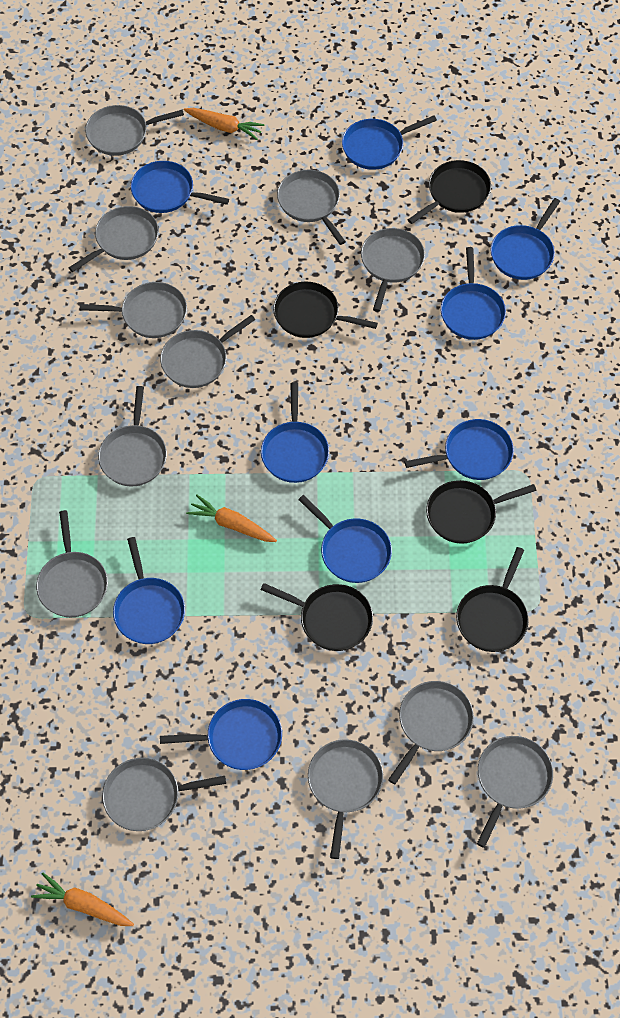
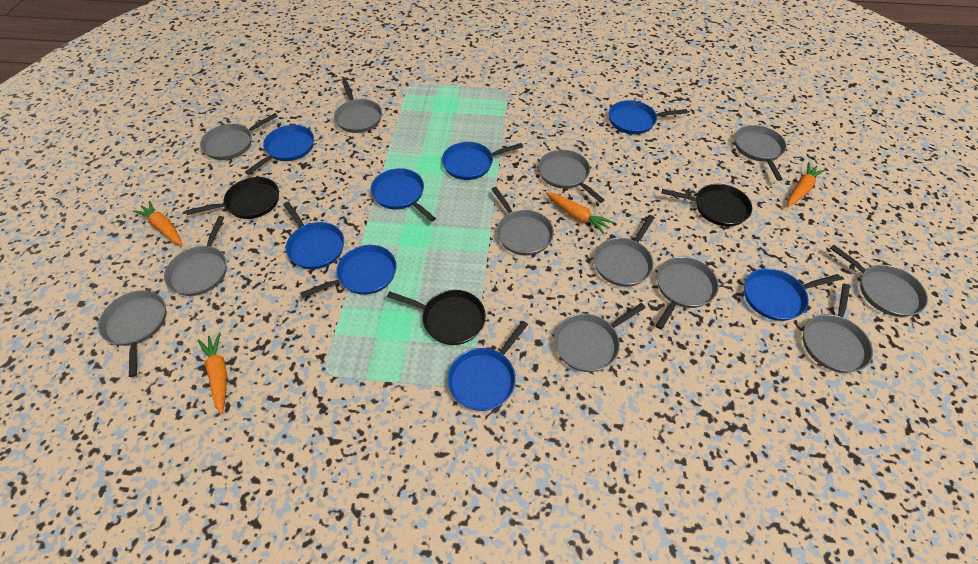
black pan: 5 -> 3
blue pan: 9 -> 8
orange carrot: 3 -> 4

